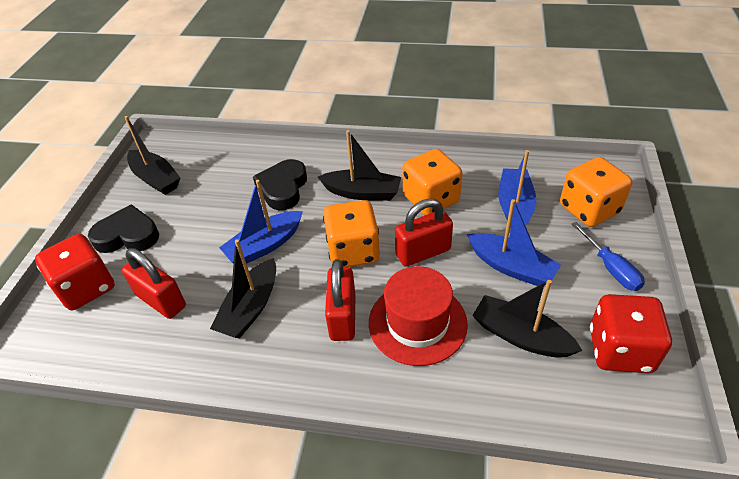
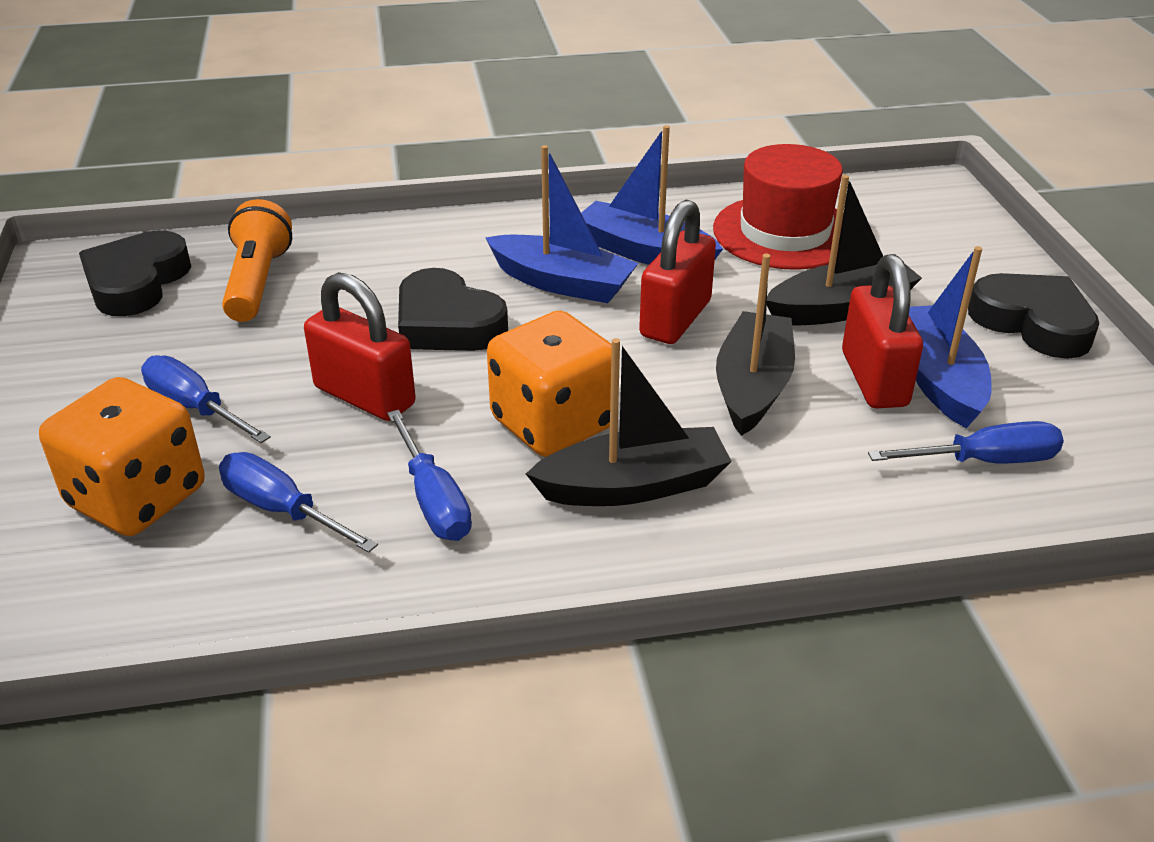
black boat: 4 -> 3
black heart: 2 -> 3
blue screwdriver: 1 -> 4
orange dice: 3 -> 2
orange flashlight: 0 -> 1
red dice: 2 -> 0

